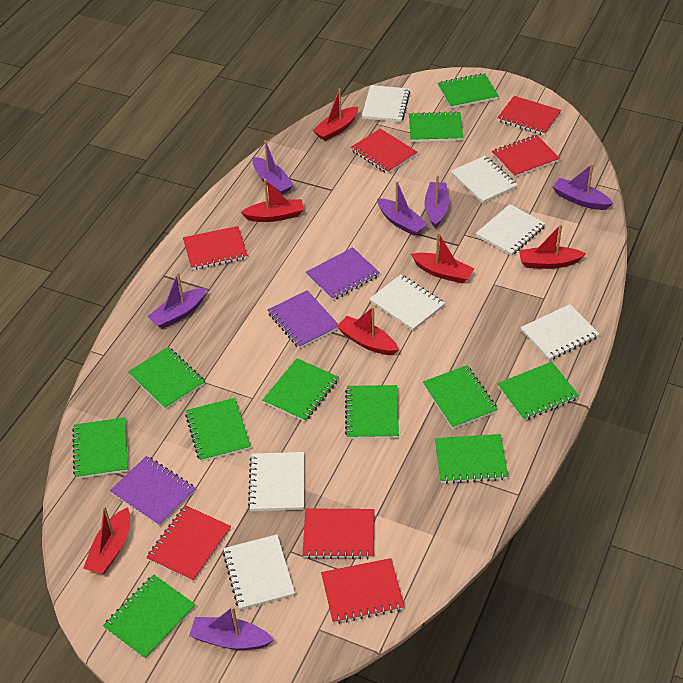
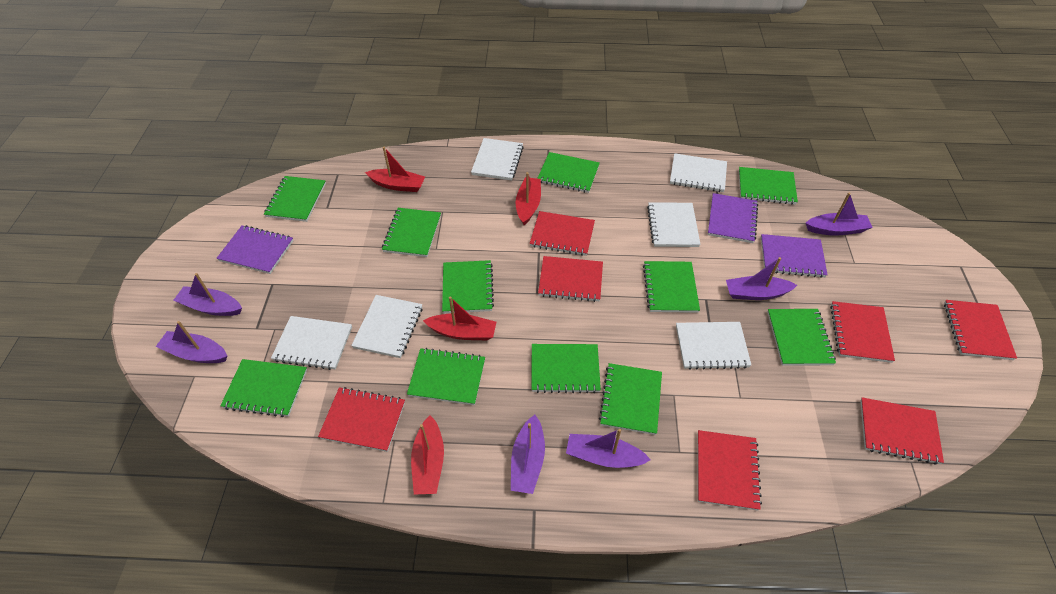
red boat: 6 -> 4
white notebook: 7 -> 6

